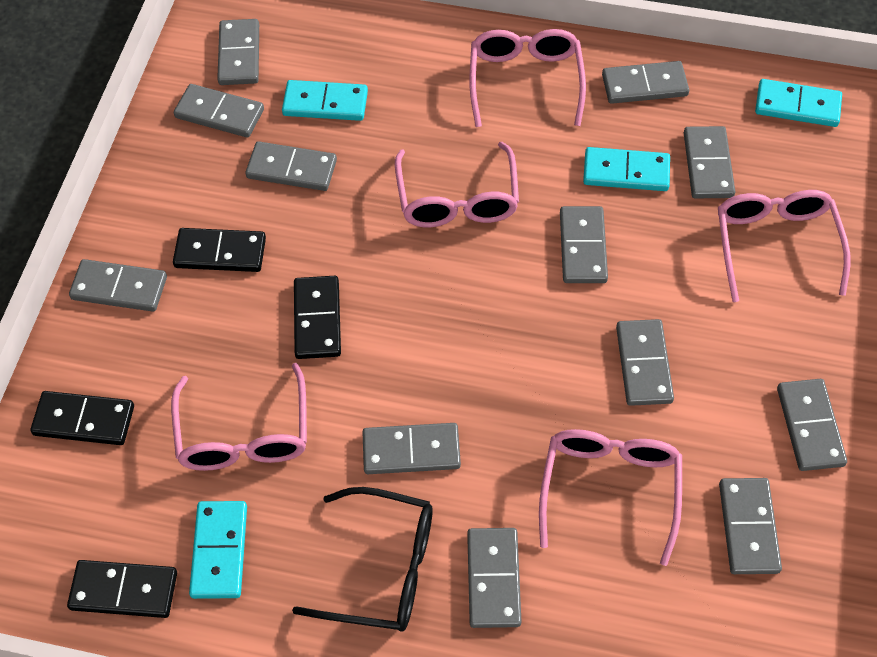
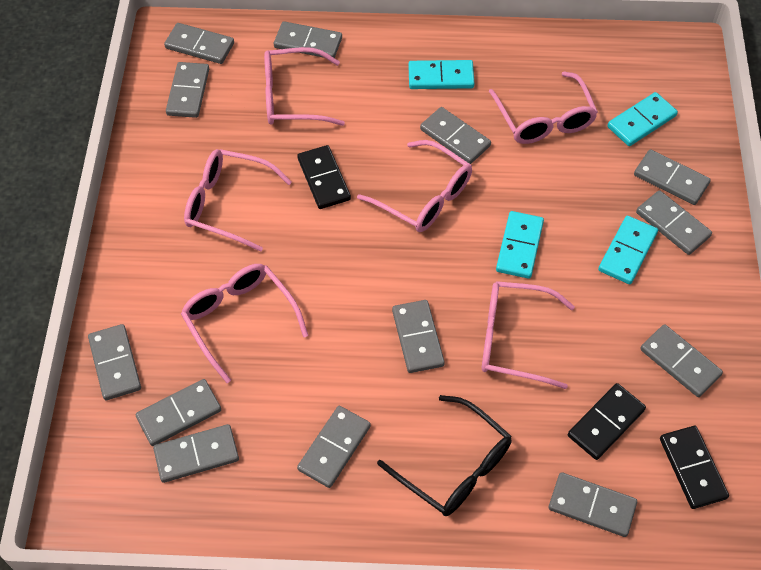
black domino: 4 -> 3
grey domino: 12 -> 13
pink glasses: 5 -> 6

